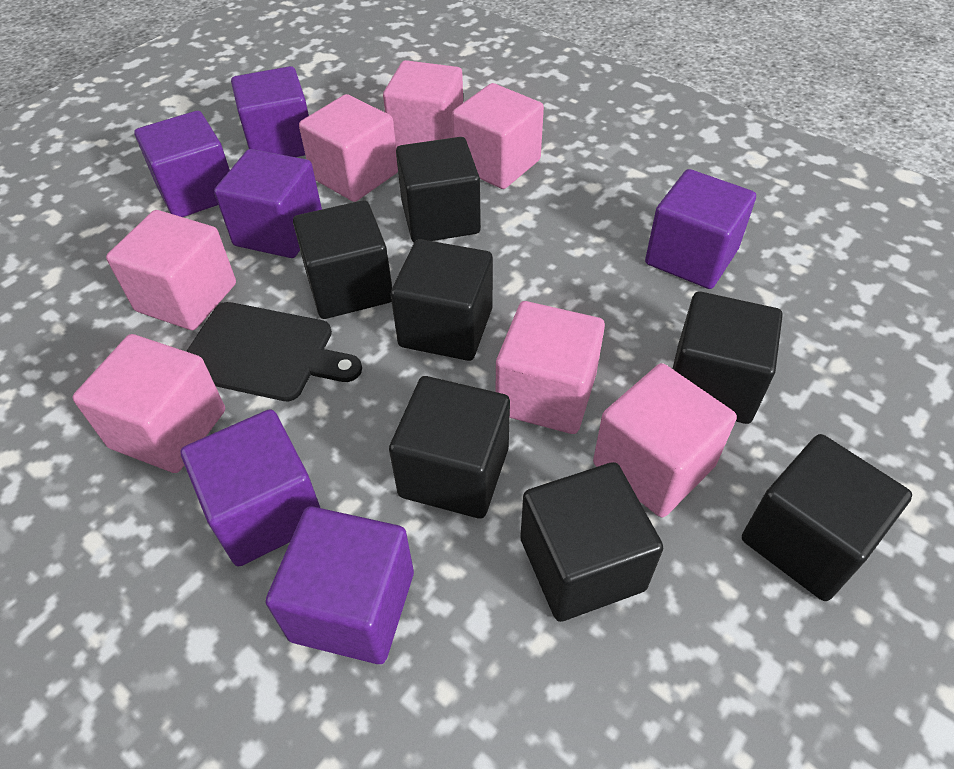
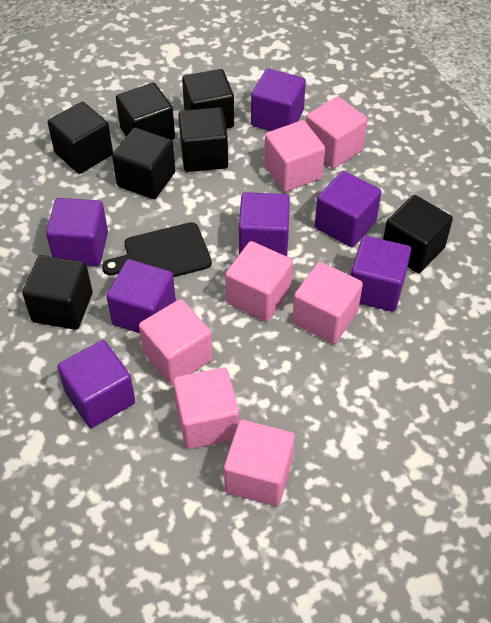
purple cube: 6 -> 7

